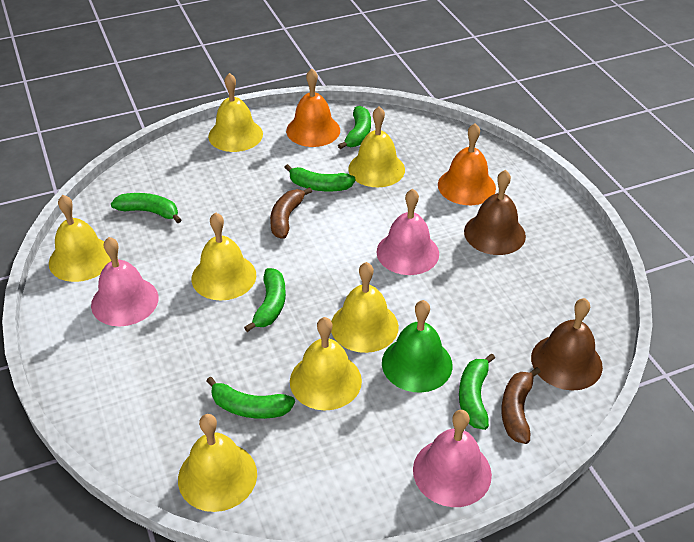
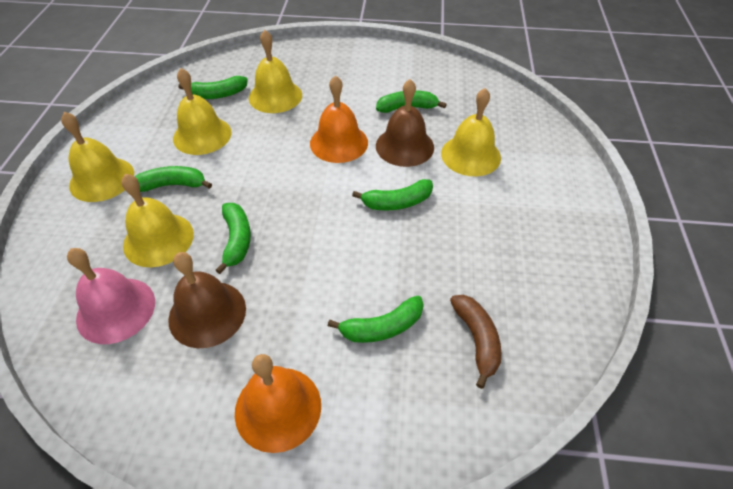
brown banana: 2 -> 1
green bell: 1 -> 0
pink bell: 3 -> 1
yellow bell: 7 -> 5

